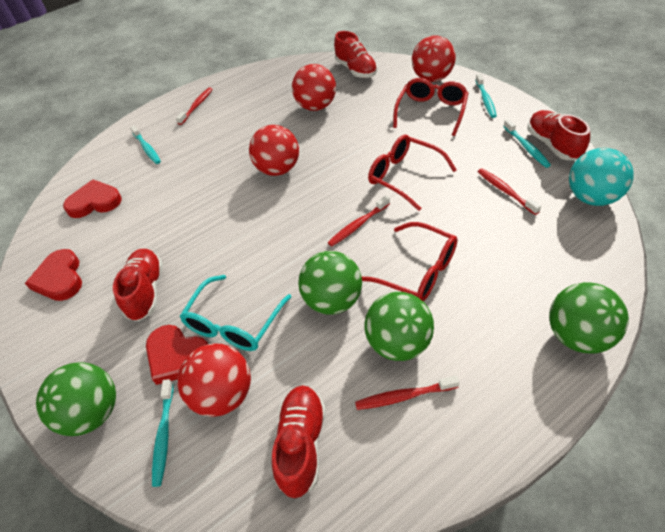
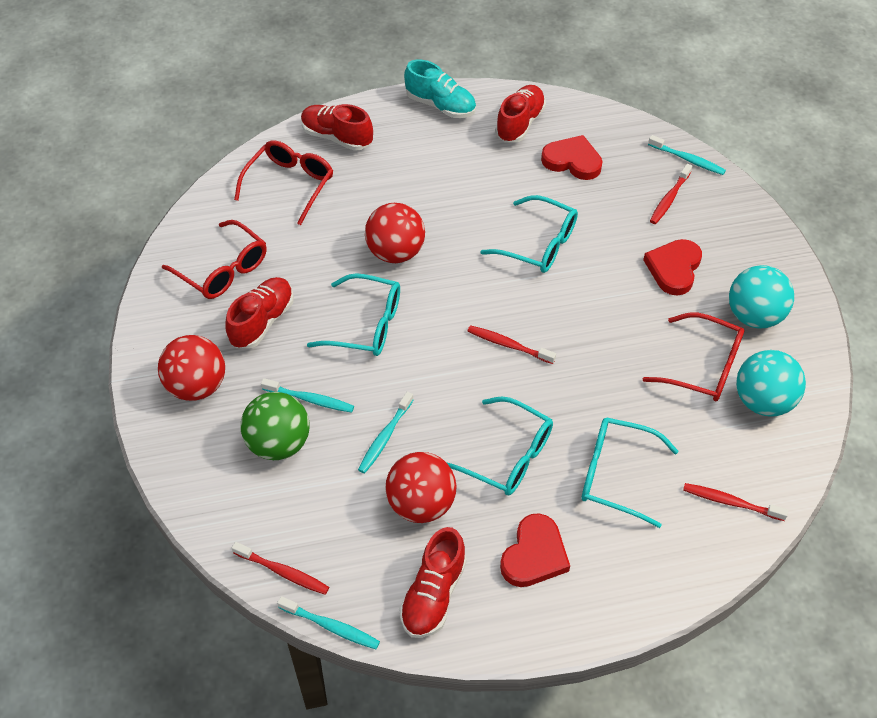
green ball: 4 -> 1
red ball: 4 -> 3
turquoise ball: 1 -> 2
turquoise glasses: 1 -> 4
turquoise shoe: 0 -> 1

